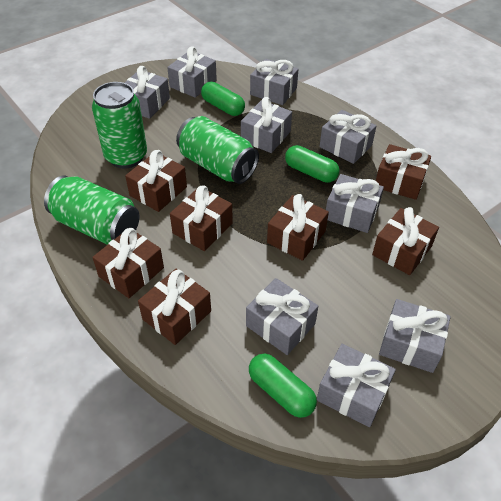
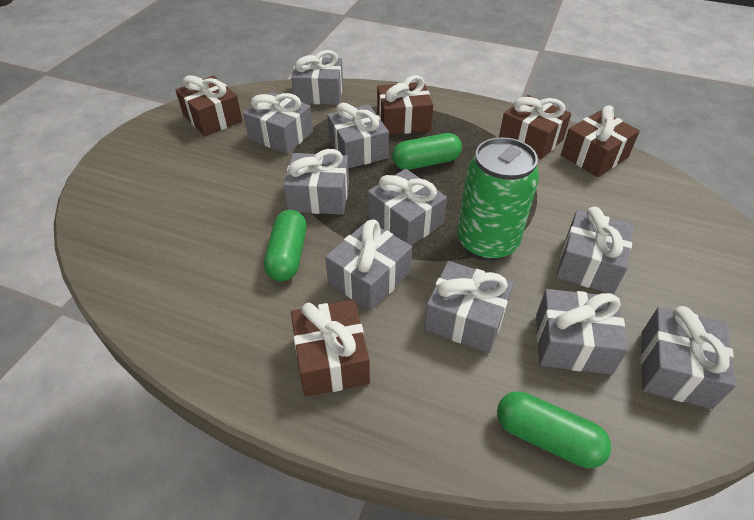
brown gift: 7 -> 5
green can: 3 -> 1
grey gift: 9 -> 10

